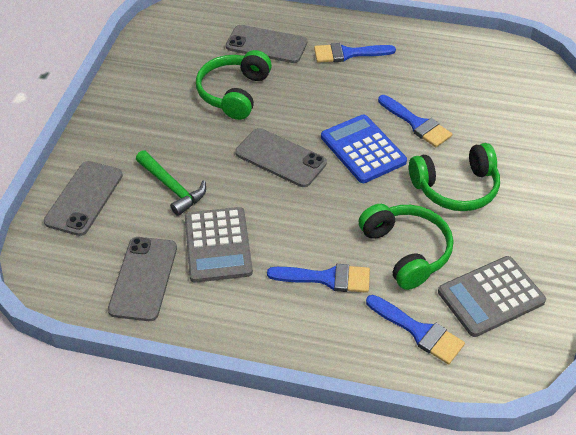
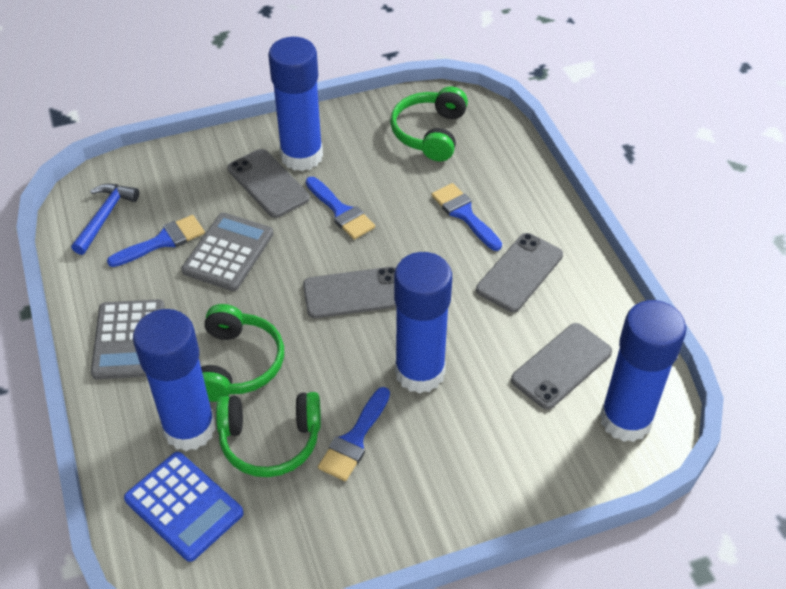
blue glue stick: 0 -> 4
blue hammer: 0 -> 1
green hammer: 1 -> 0

